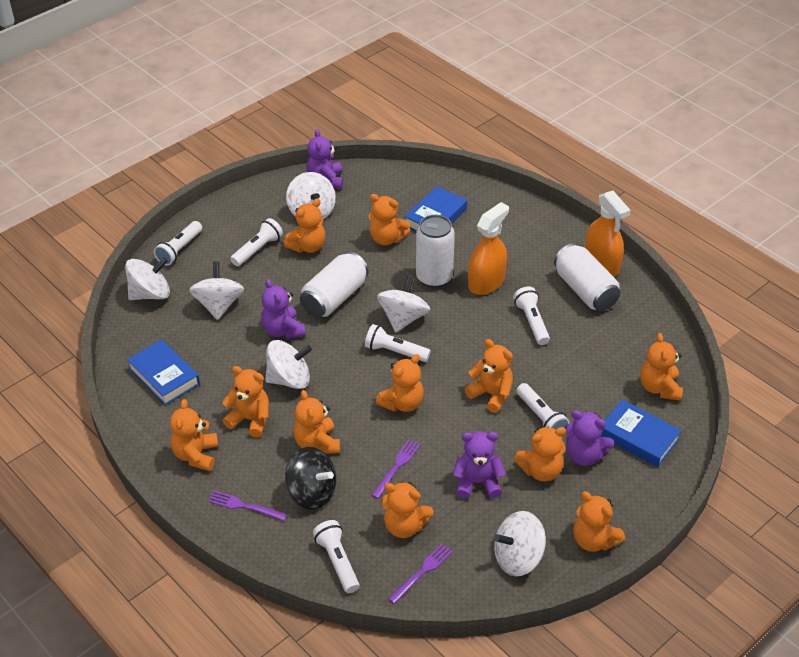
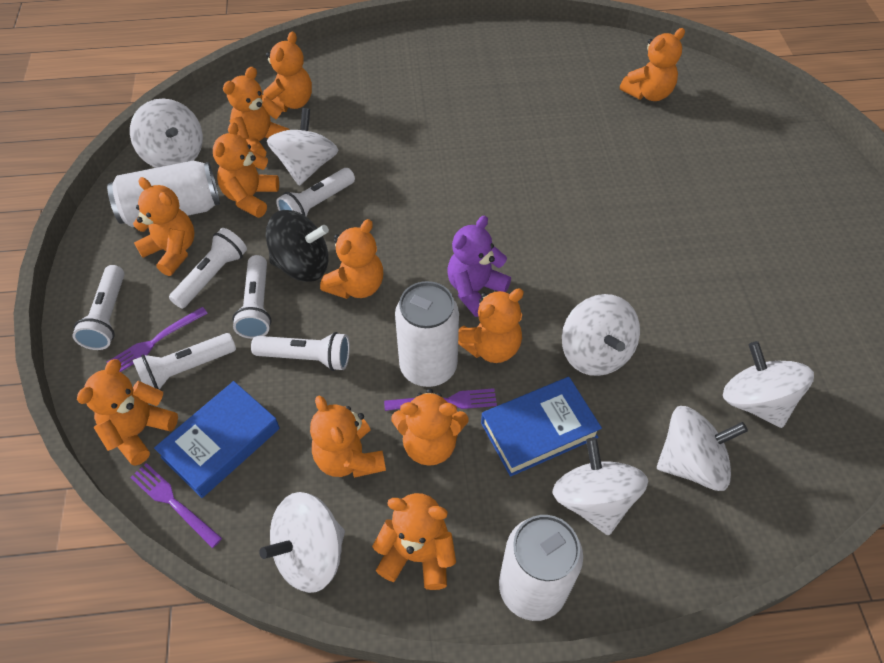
blue book: 3 -> 2
orange spray bottle: 2 -> 0
purple teddy bear: 4 -> 1
white spinning top: 6 -> 7

